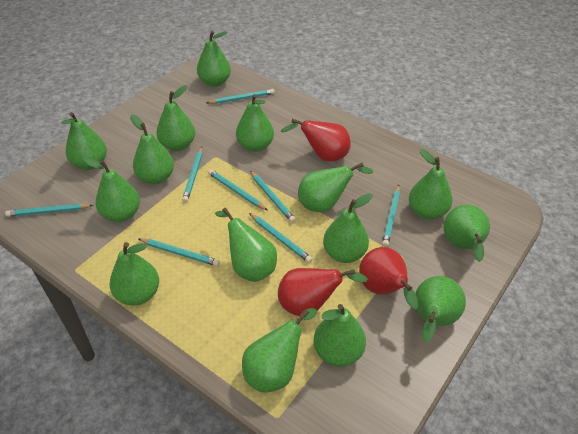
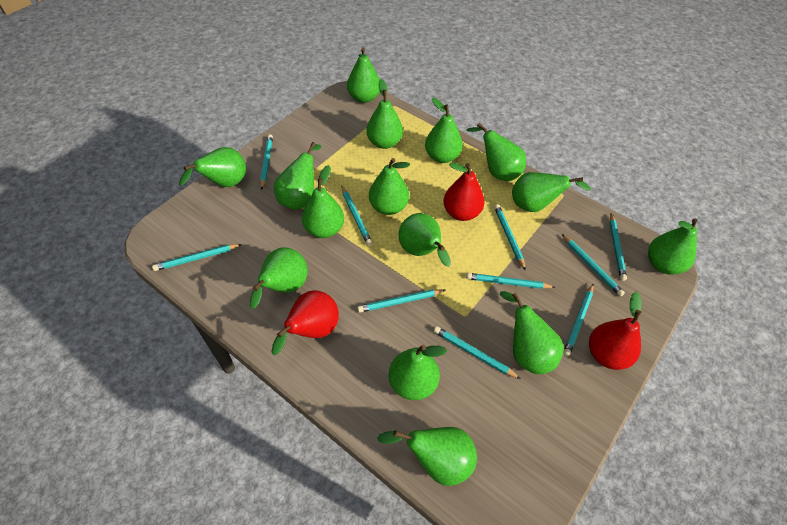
turquoise pencil: 8 -> 10

